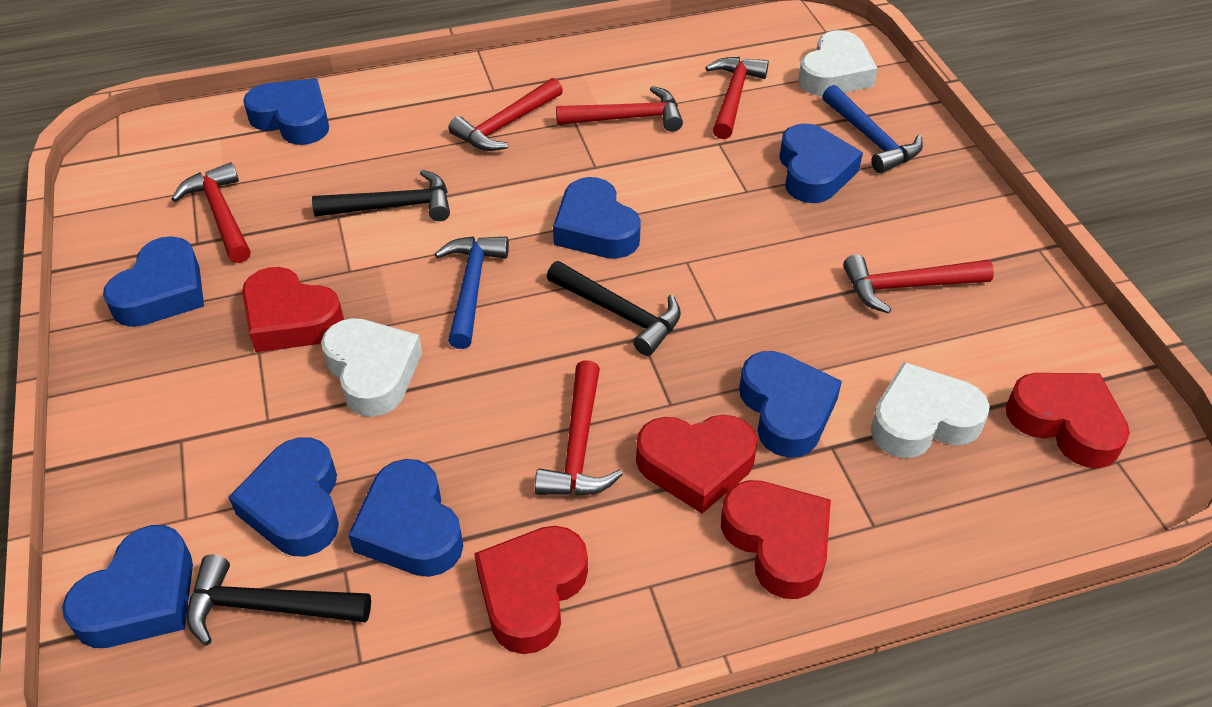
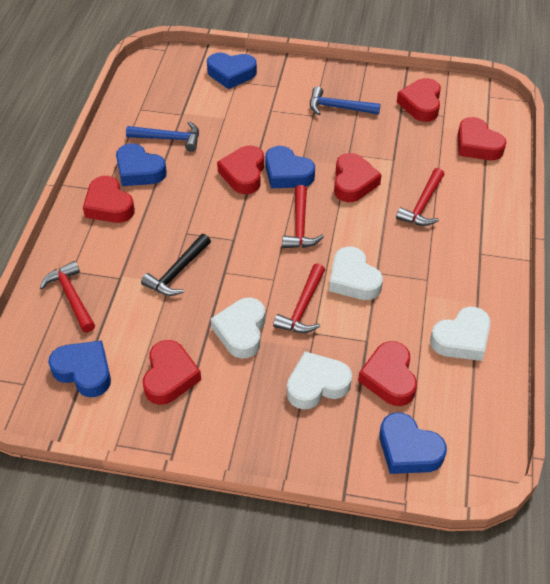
black hammer: 3 -> 1
blue heart: 8 -> 5
red hammer: 6 -> 4
red heart: 5 -> 7
white heart: 3 -> 4

